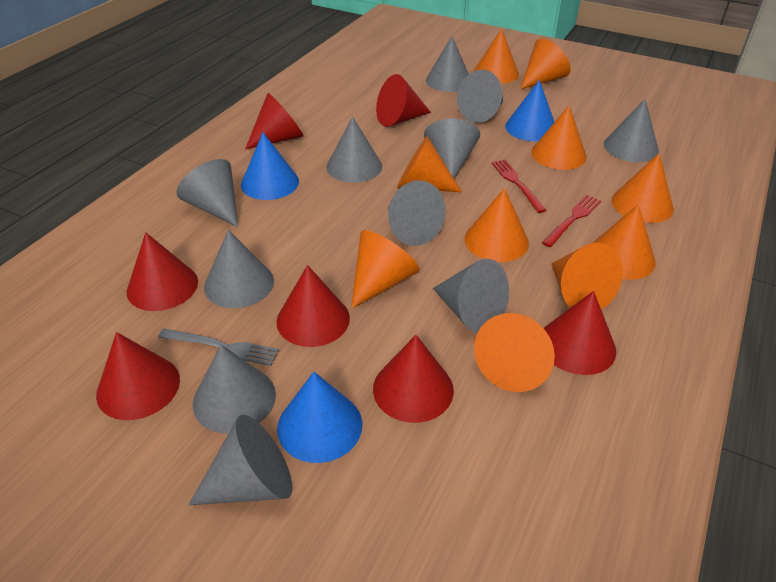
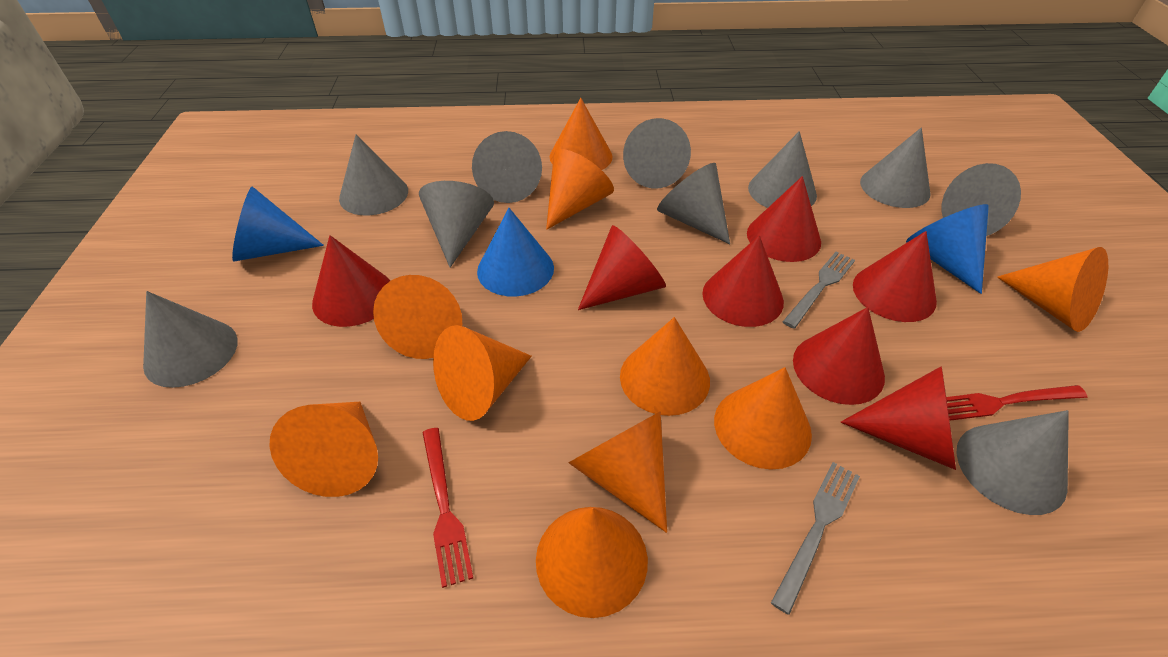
grey cone: 11 -> 10
grey fork: 1 -> 2

